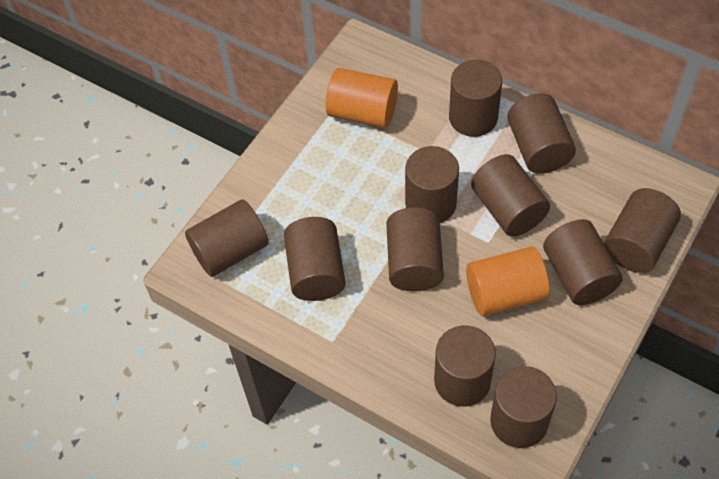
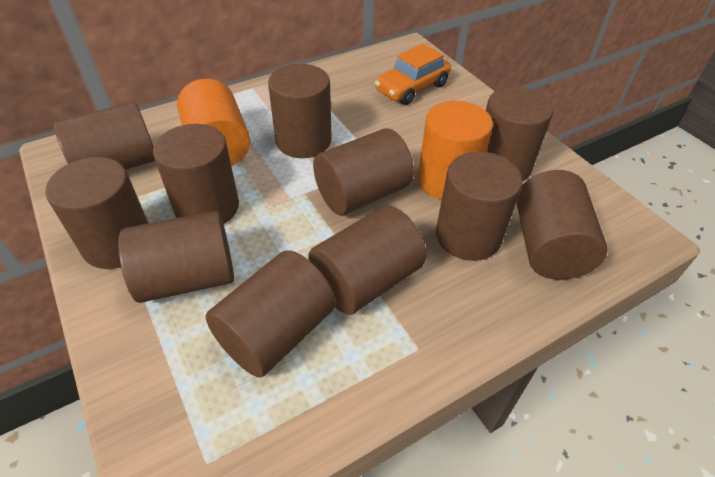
orange car: 0 -> 1

